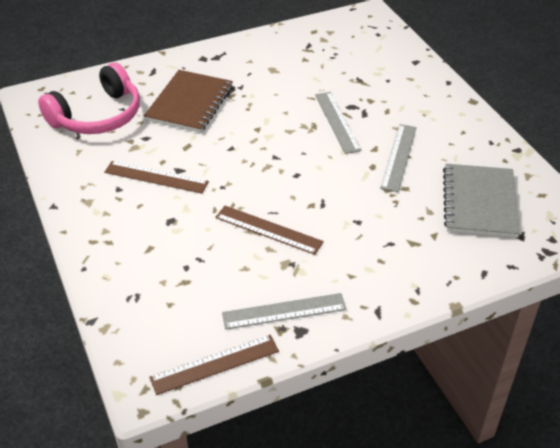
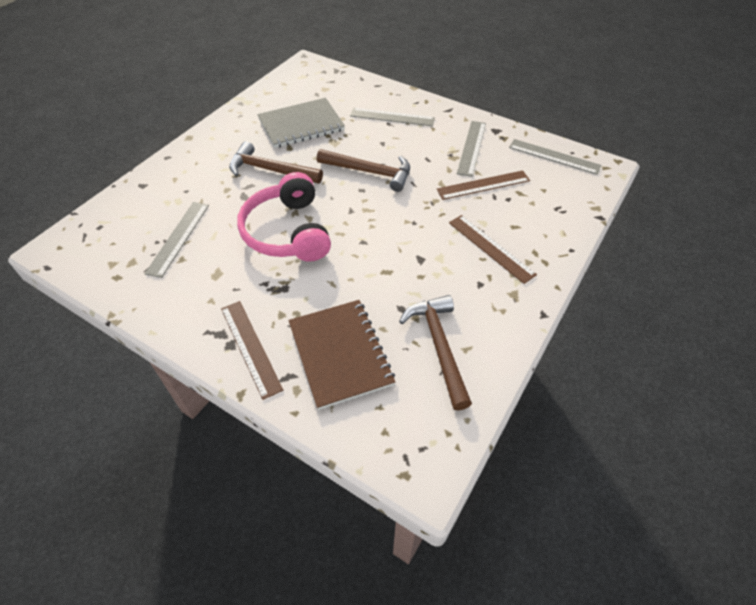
brown hammer: 0 -> 3
grey ruler: 3 -> 4

